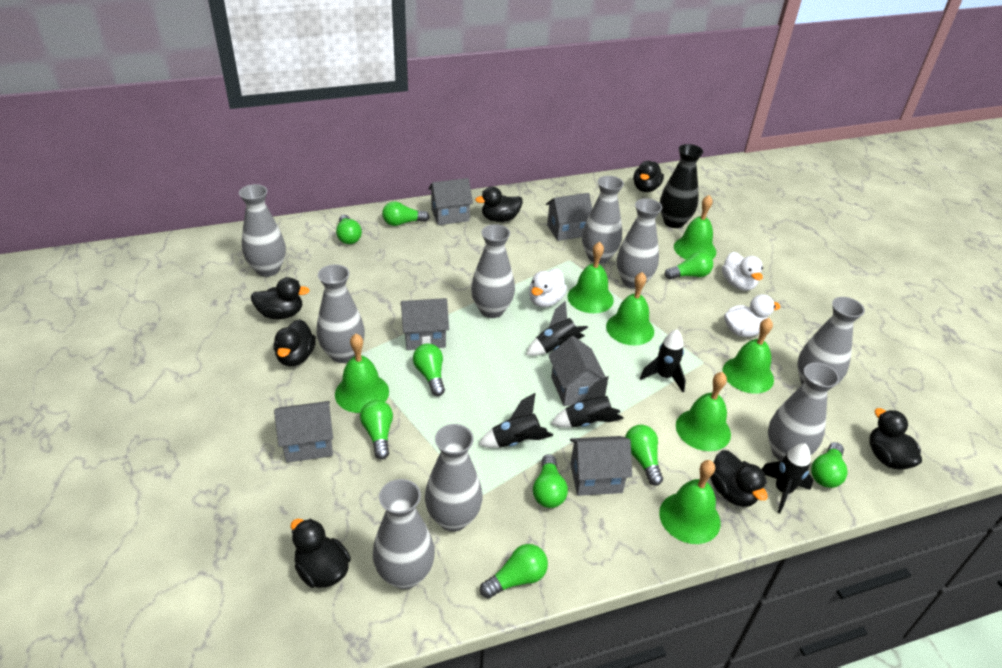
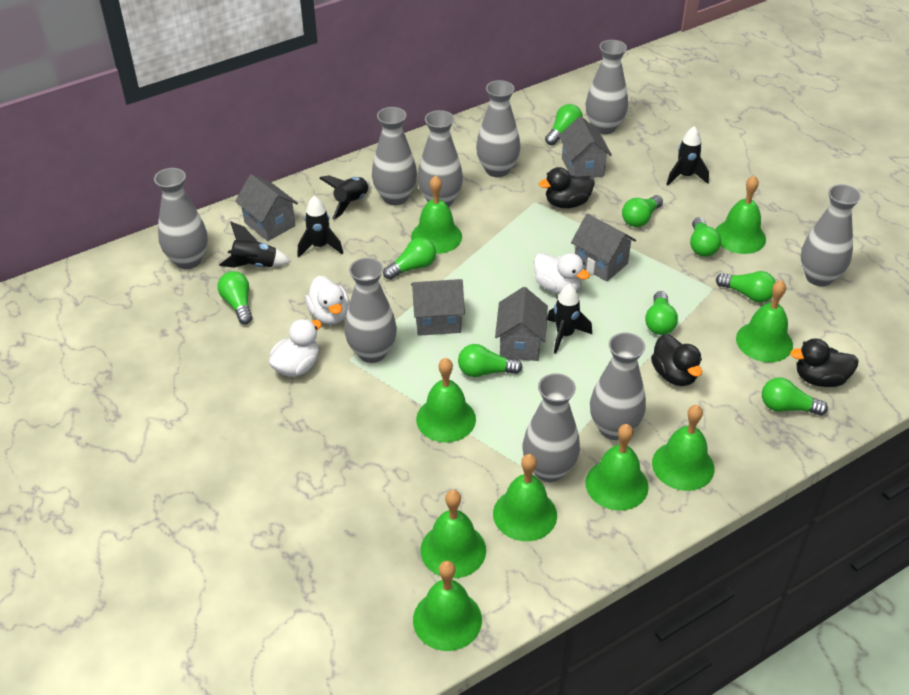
black duck: 7 -> 3
black vase: 1 -> 0
green bell: 7 -> 9
grey house: 6 -> 5

